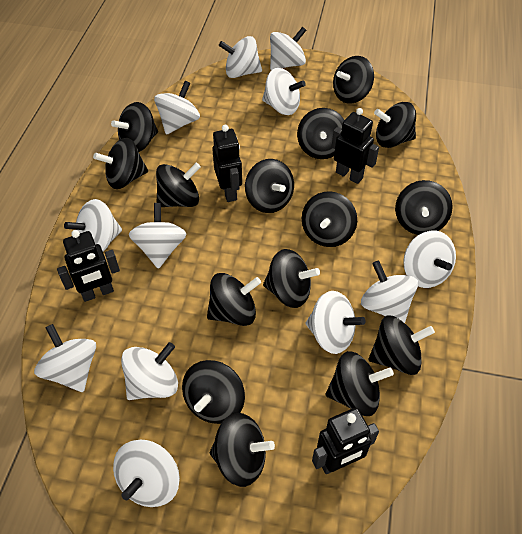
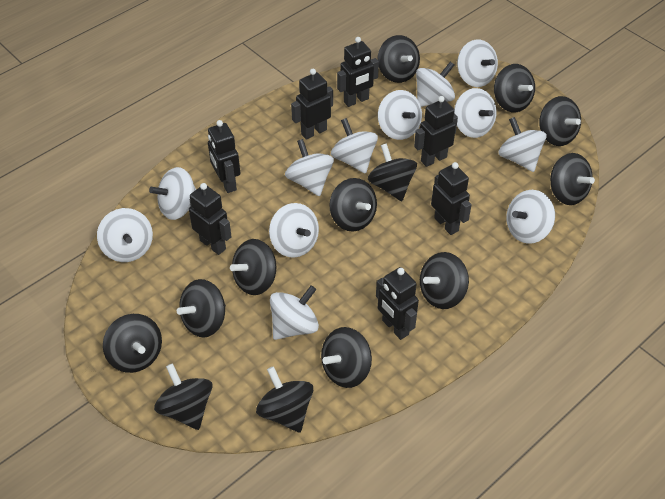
black robot: 4 -> 7
black spinning top: 15 -> 13

